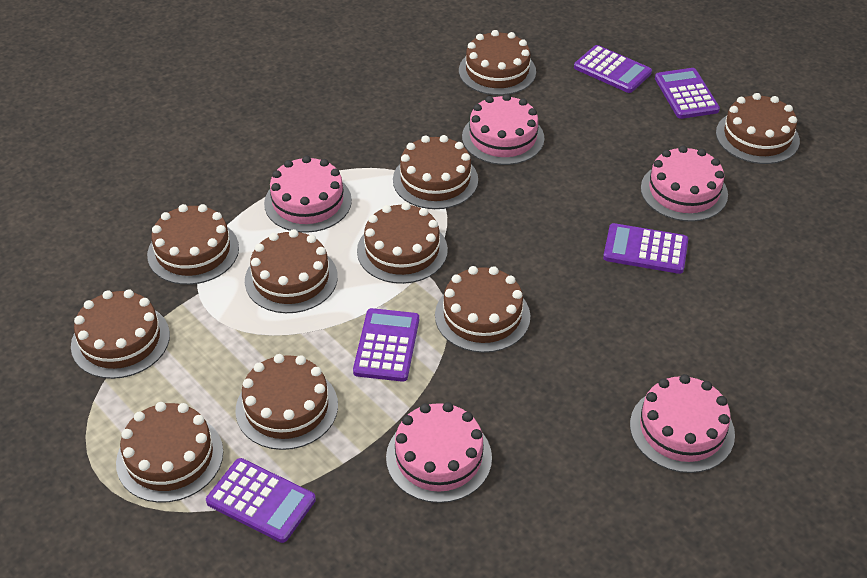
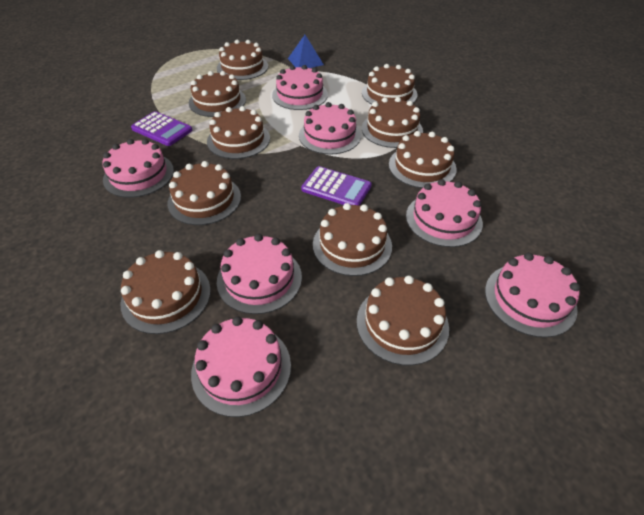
blue pyramid: 0 -> 1
pink cake: 5 -> 7
purple calculator: 5 -> 2

